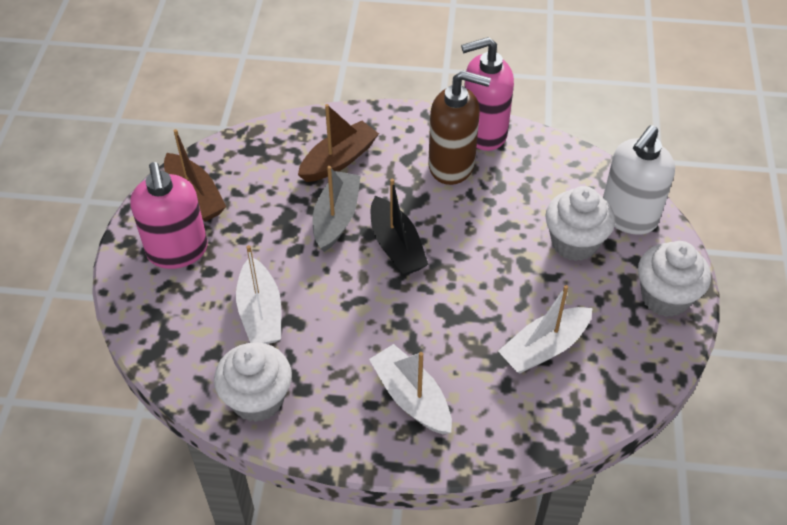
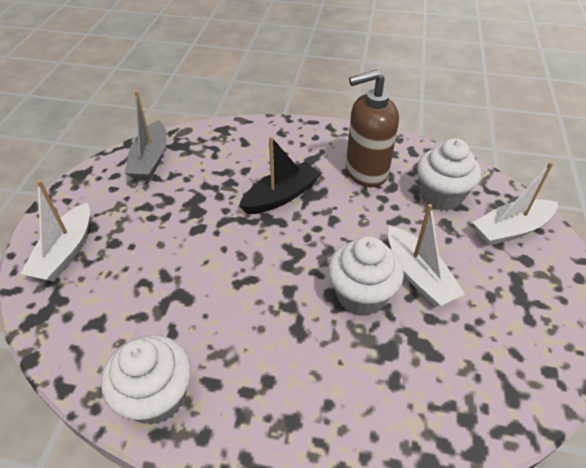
brown boat: 2 -> 0
pink soap dispenser: 2 -> 0
white soap dispenser: 1 -> 0

